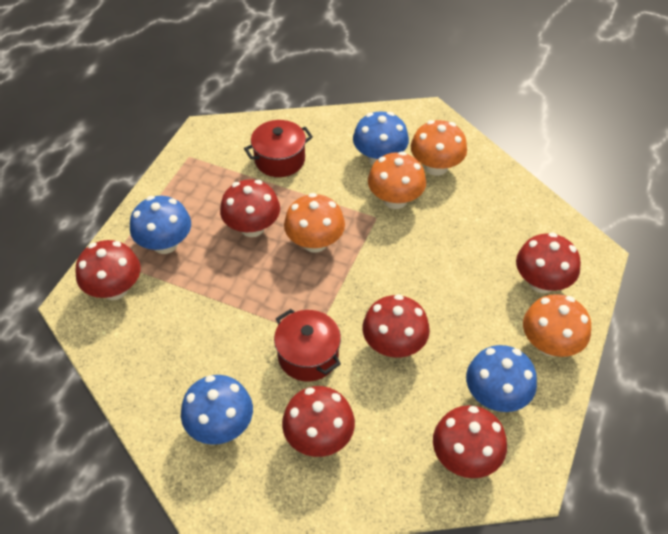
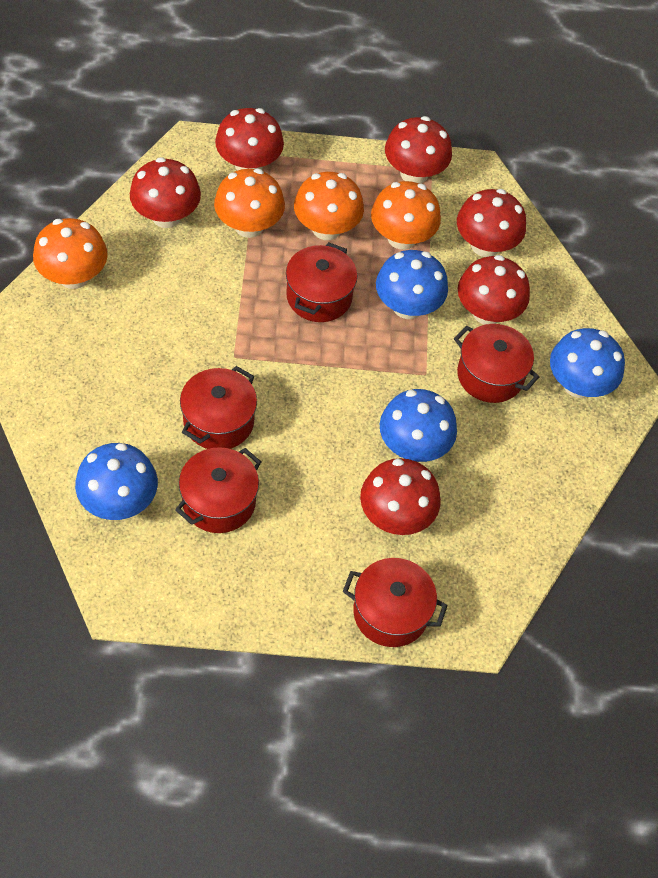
red pot: 2 -> 5

